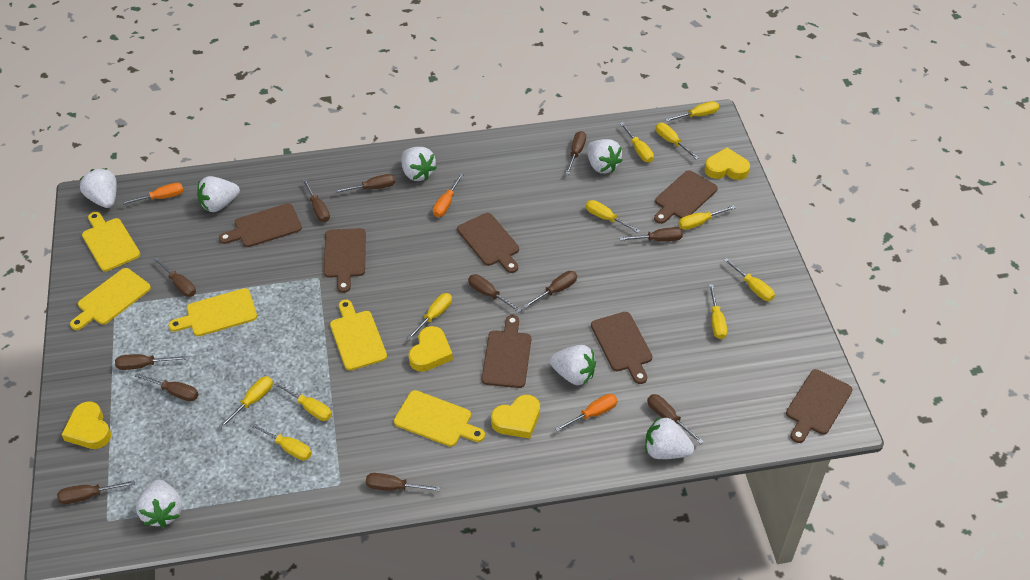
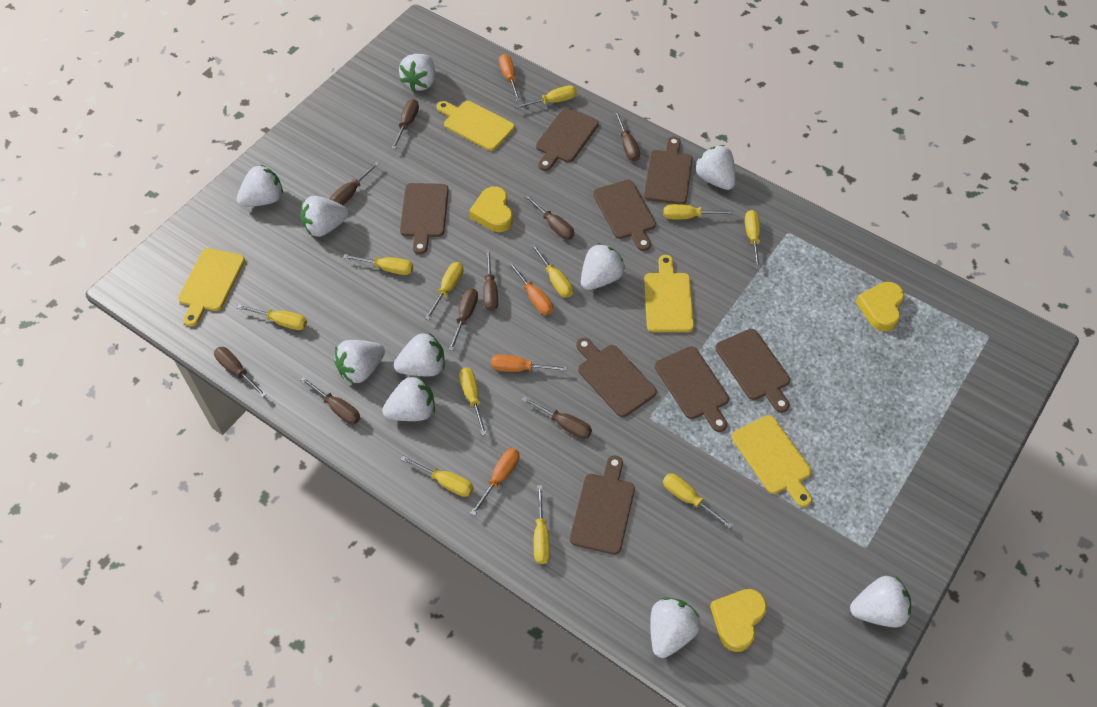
brown cutting board: 7 -> 8
brown screwdriver: 12 -> 9
orange screwdriver: 3 -> 4
white strawberry: 7 -> 10
yellow cutting board: 5 -> 4
yellow heart: 4 -> 3

